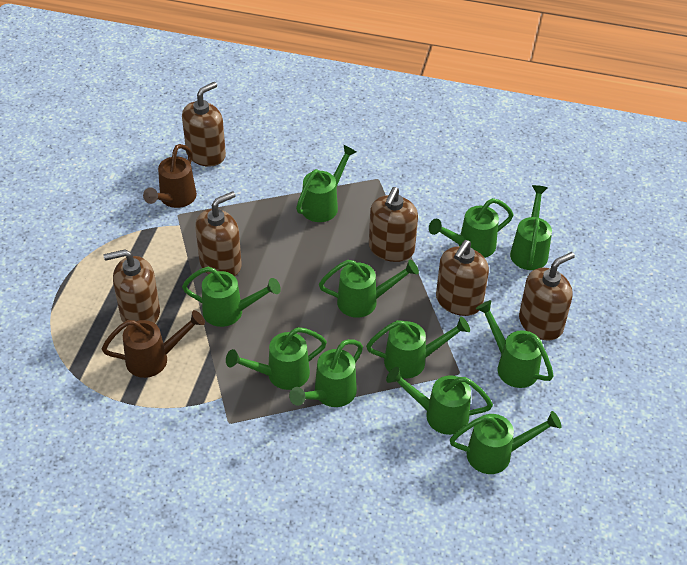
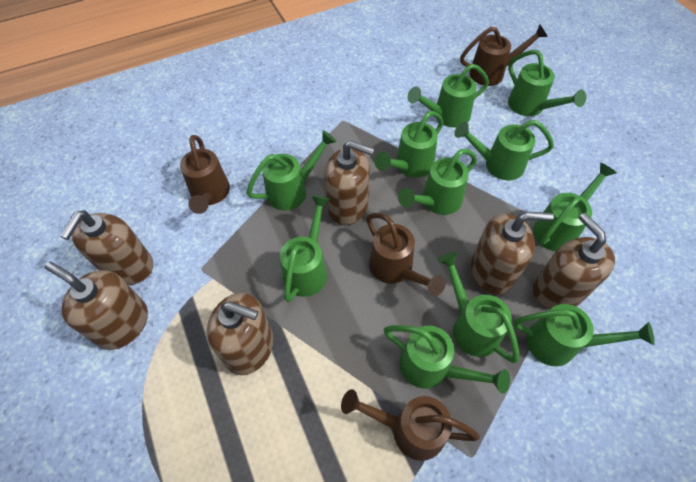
brown watering can: 2 -> 4

